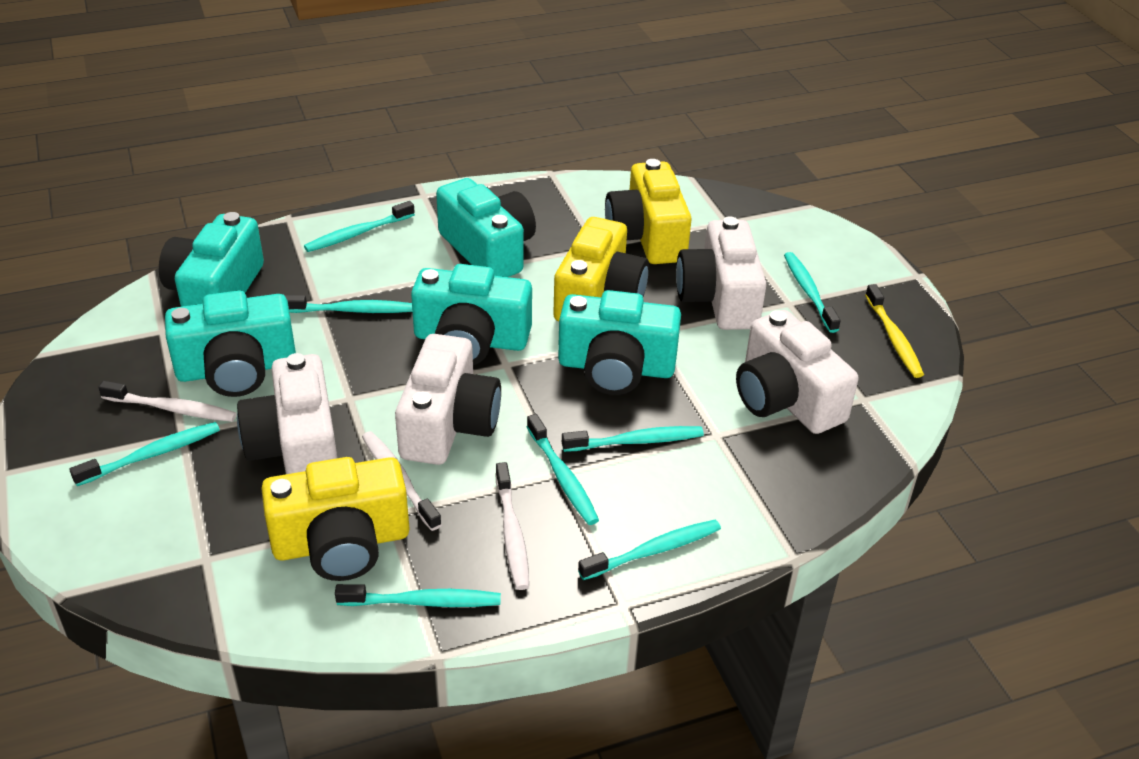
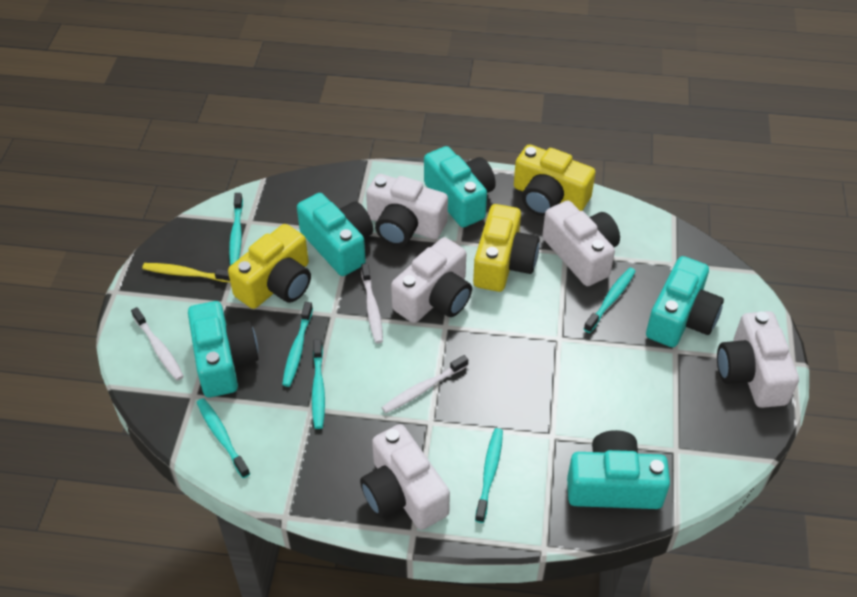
turquoise toothbrush: 8 -> 6
white camera: 4 -> 5

